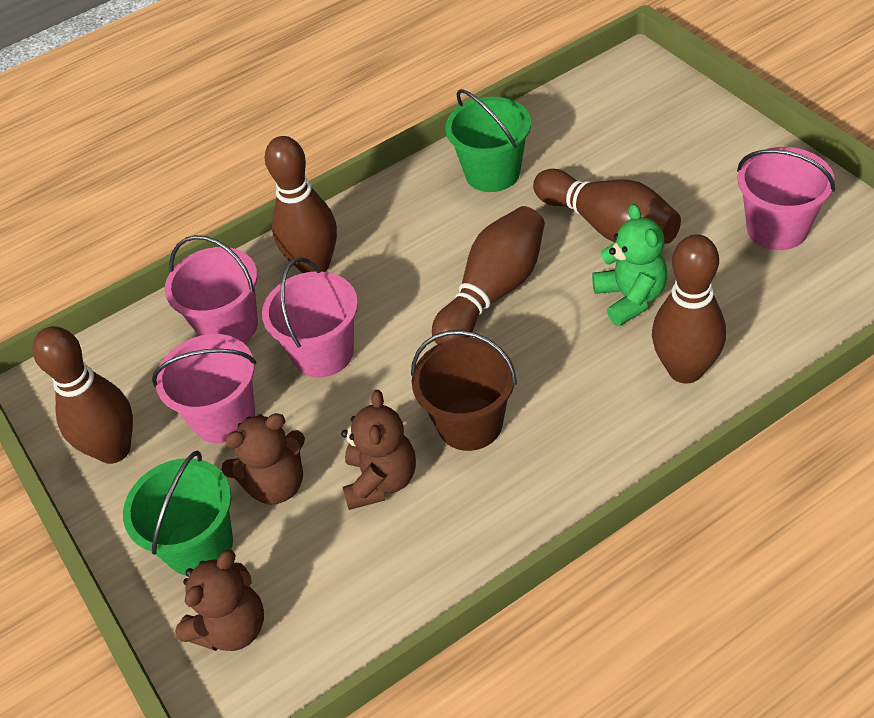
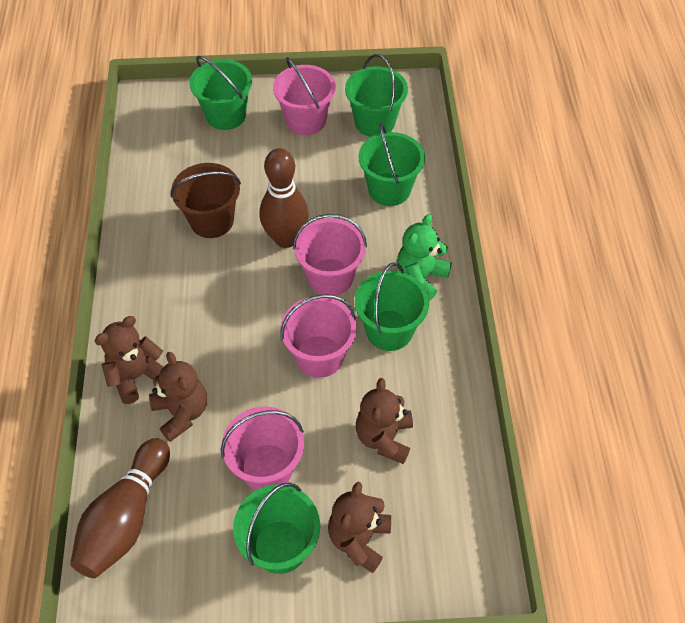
brown bowling pin: 5 -> 2
brown teddy bear: 3 -> 4
green bucket: 2 -> 5

